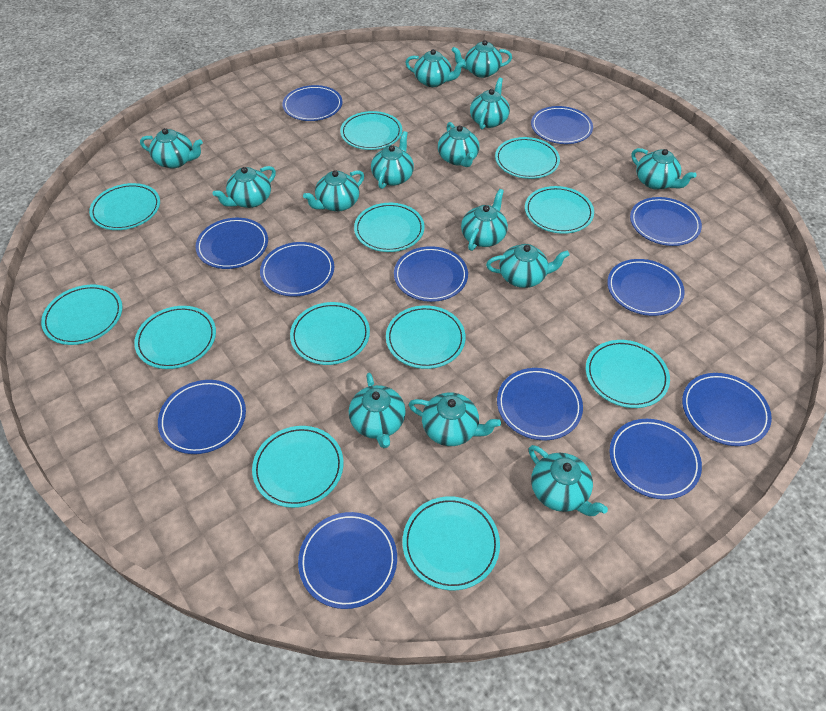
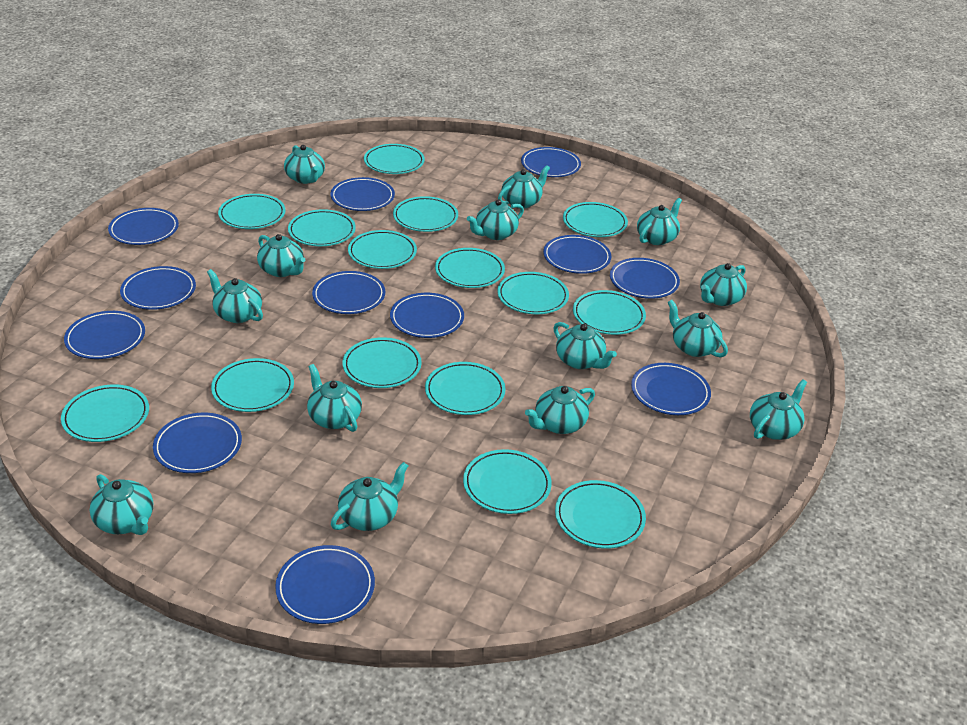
turquoise plate: 12 -> 15

